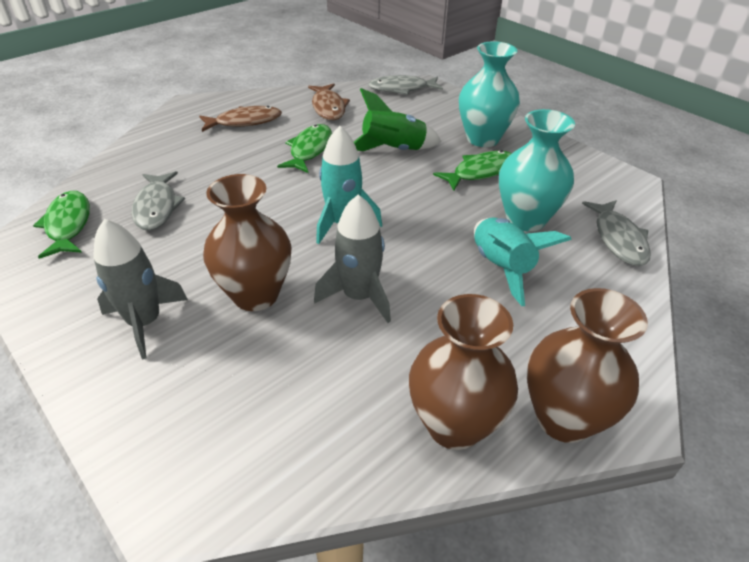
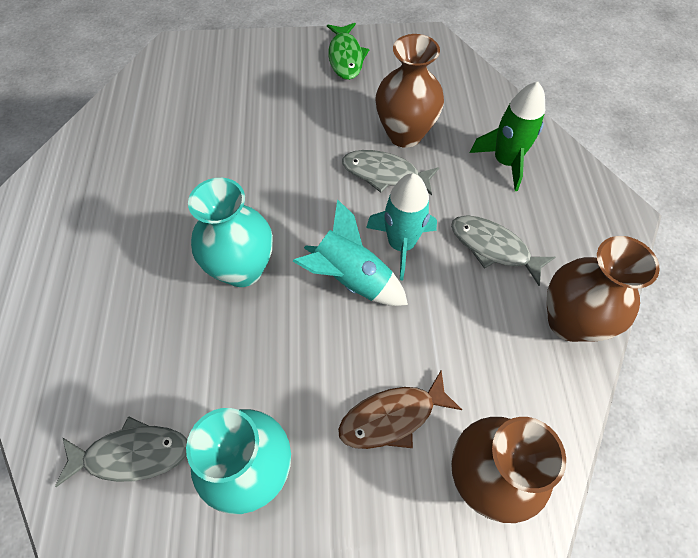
brown fish: 2 -> 1
green fish: 3 -> 1
grey rocket: 2 -> 0

